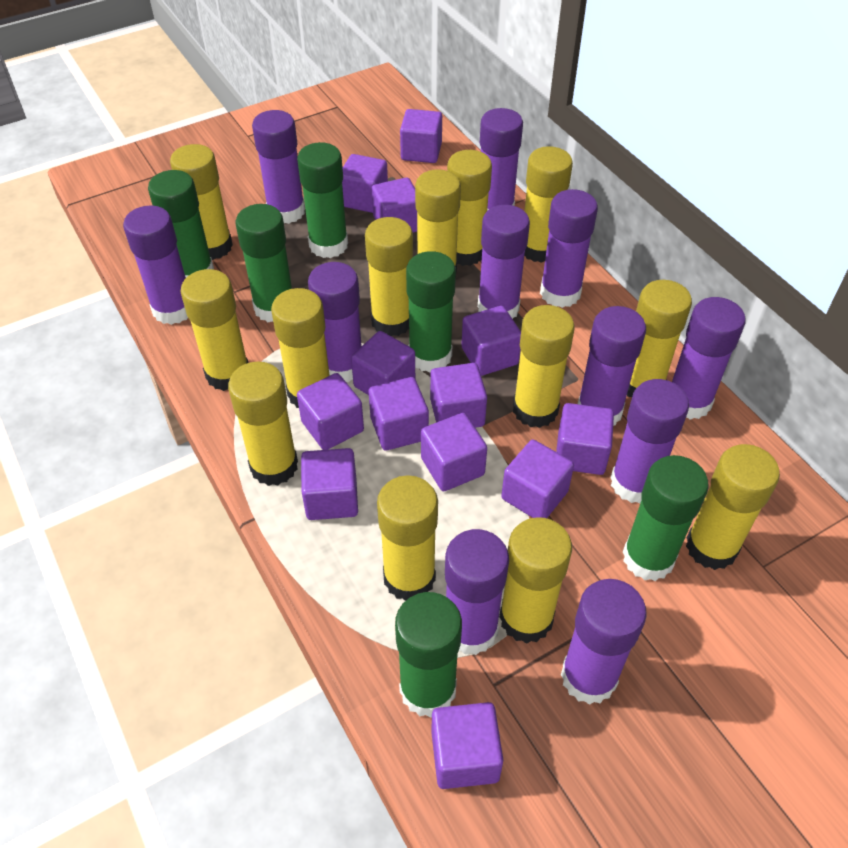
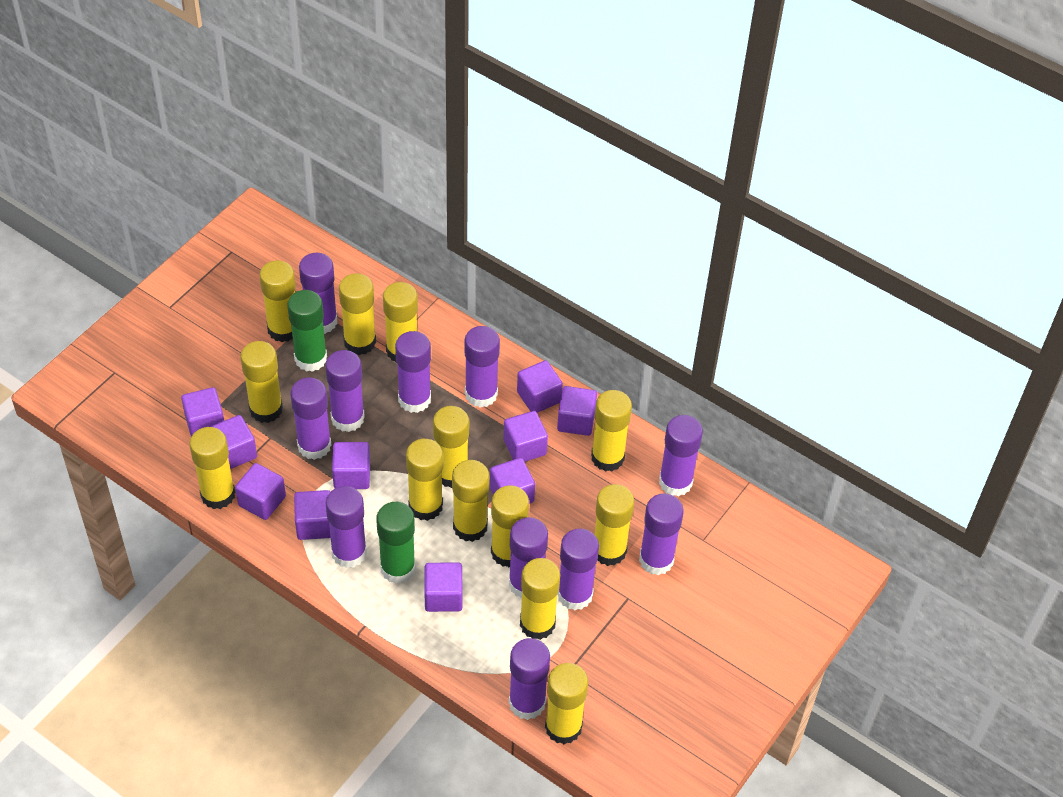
green glue stick: 6 -> 2
purple cube: 13 -> 10

